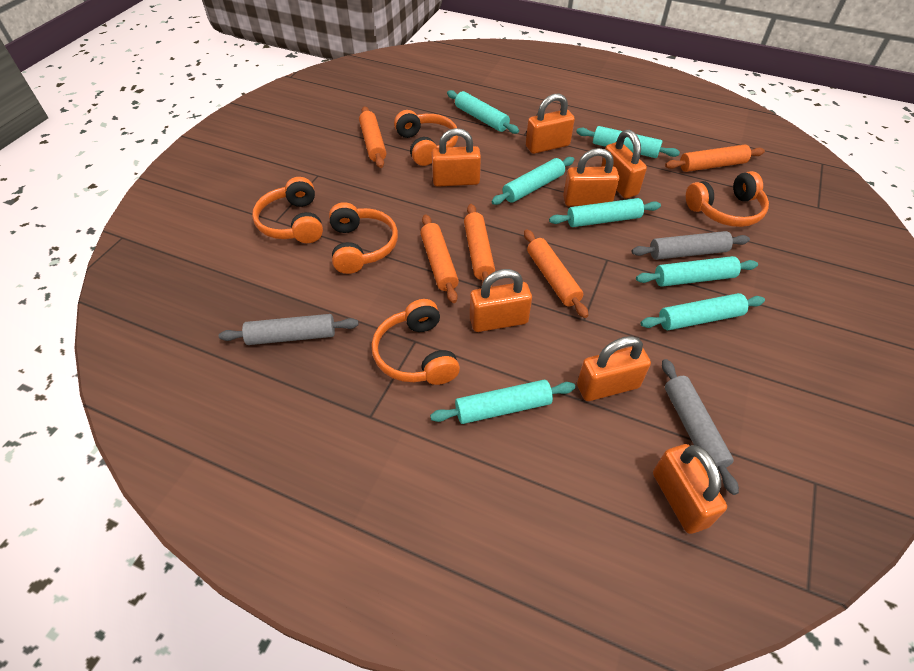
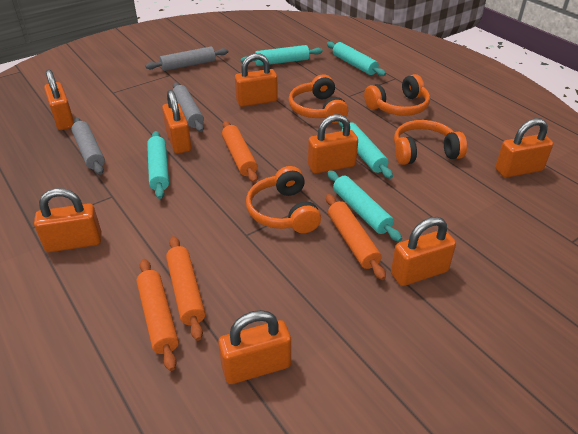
orange headphones: 5 -> 4
orange padlock: 7 -> 8
orange rolling pin: 5 -> 4
turquoise rolling pin: 7 -> 5

